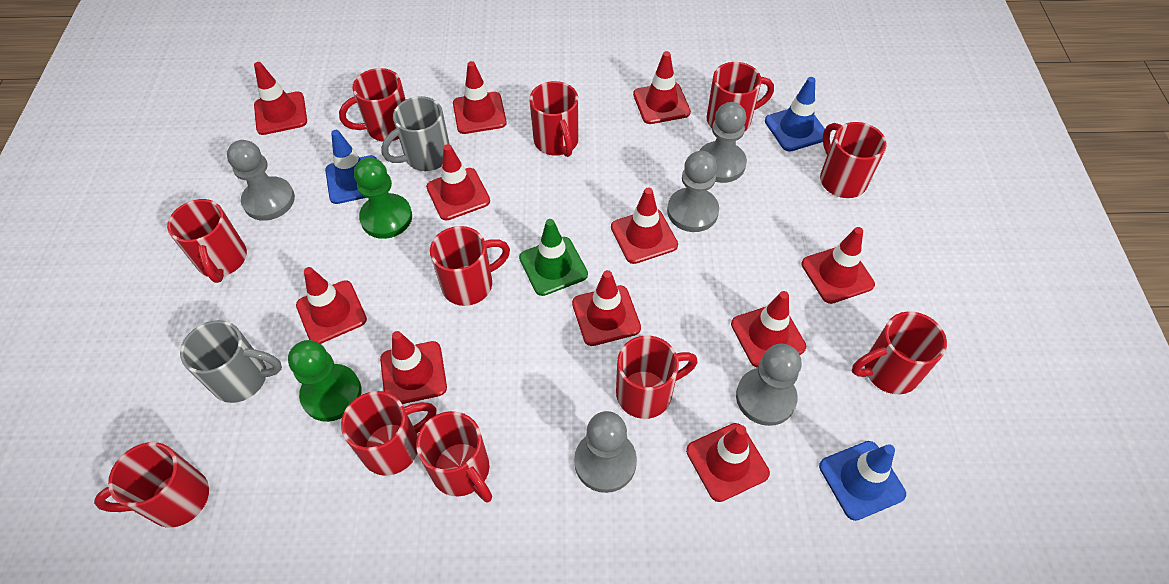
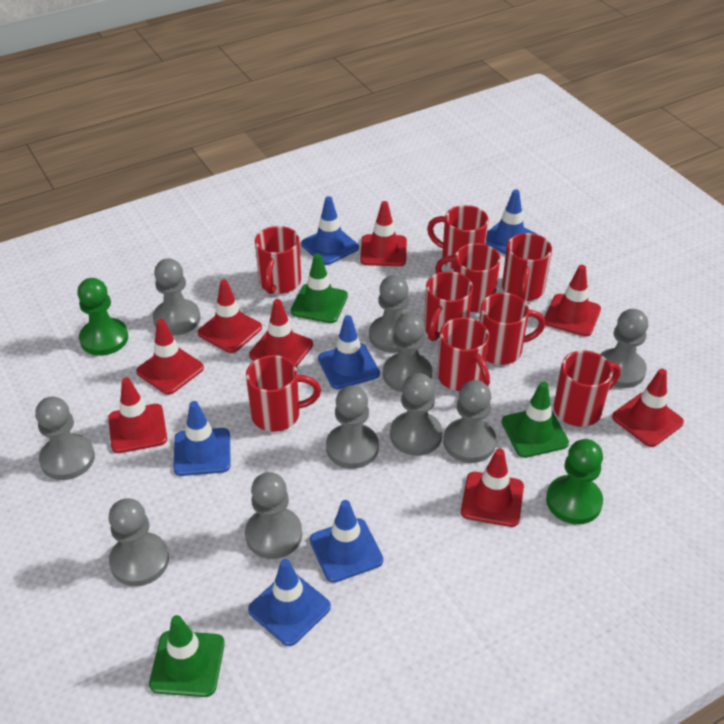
blue traffic cone: 3 -> 6
green traffic cone: 1 -> 3
grey mug: 2 -> 0
grey pawn: 5 -> 10
red mug: 11 -> 9
red traffic cone: 11 -> 8

